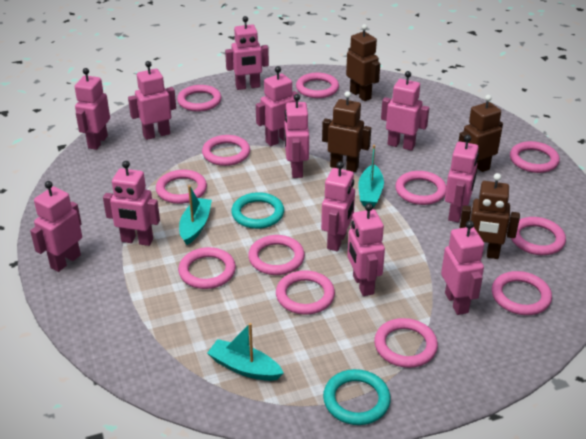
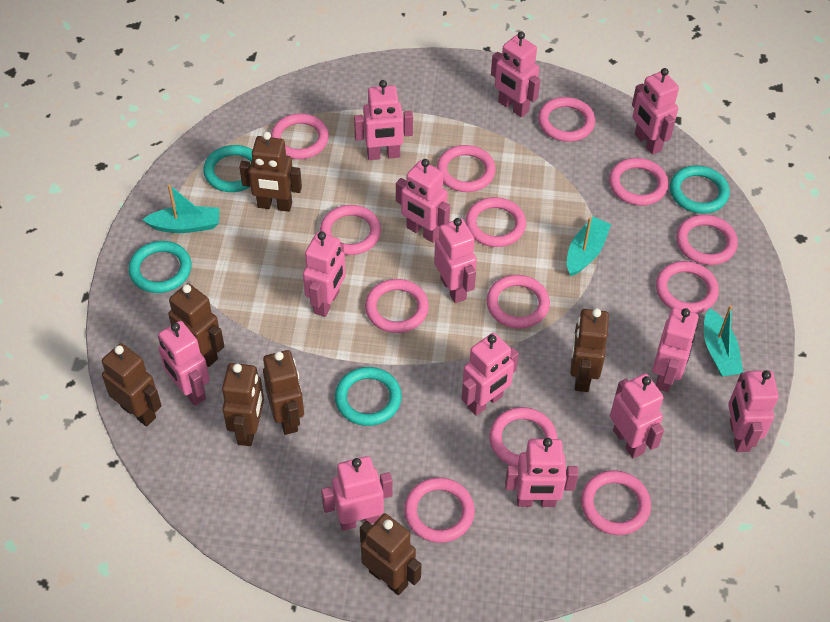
brown robot: 4 -> 7
pink ring: 12 -> 13
pink robot: 12 -> 13
turquoise ring: 2 -> 4

